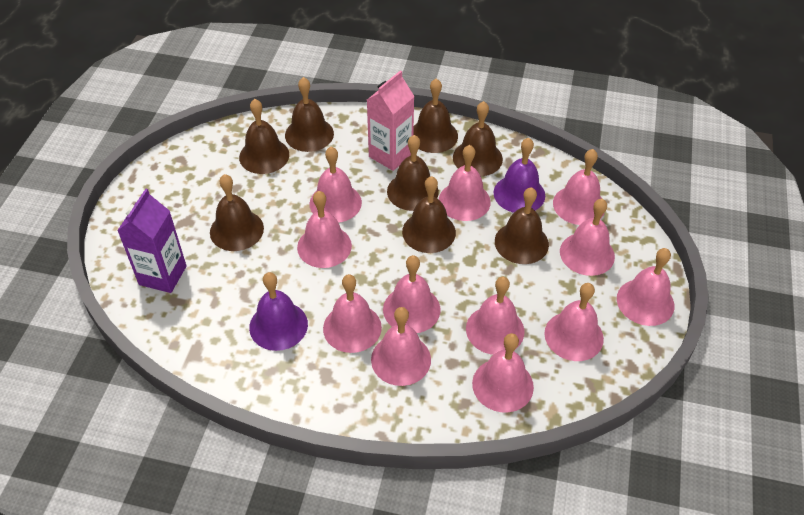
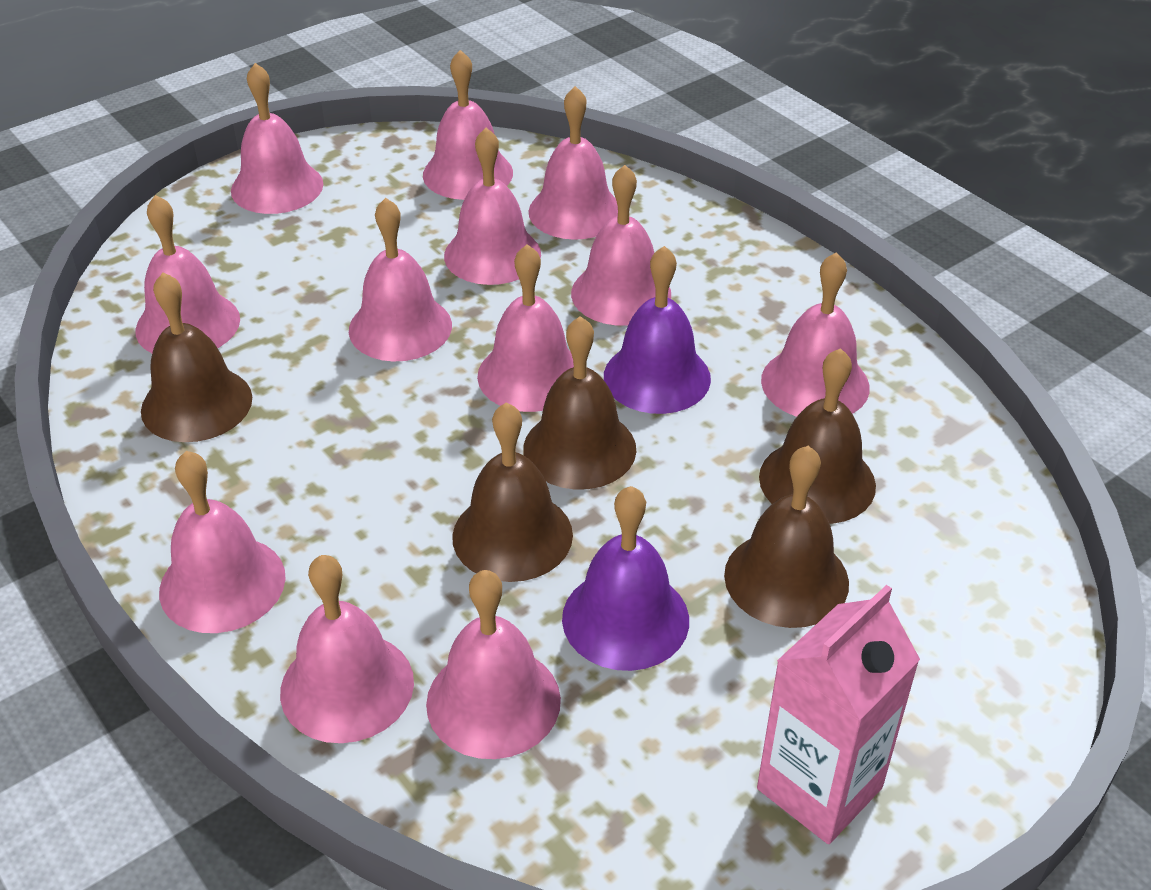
brown bell: 8 -> 5
purple carton: 1 -> 0

